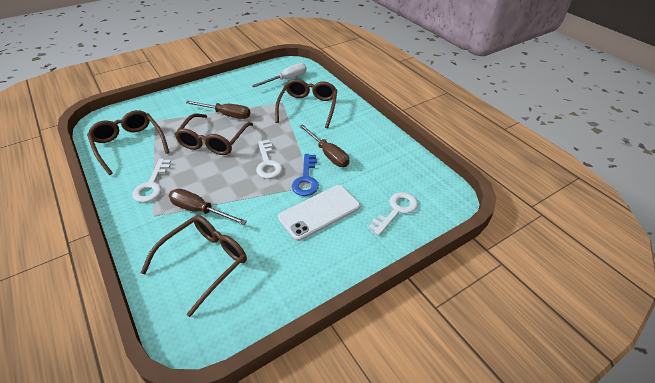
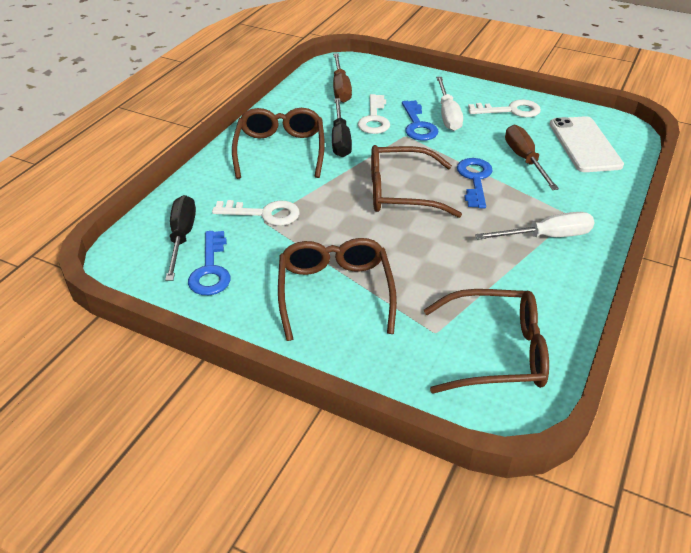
black screwdriver: 0 -> 2
blue key: 1 -> 3
brown screwdriver: 3 -> 2
white screwdriver: 1 -> 2

